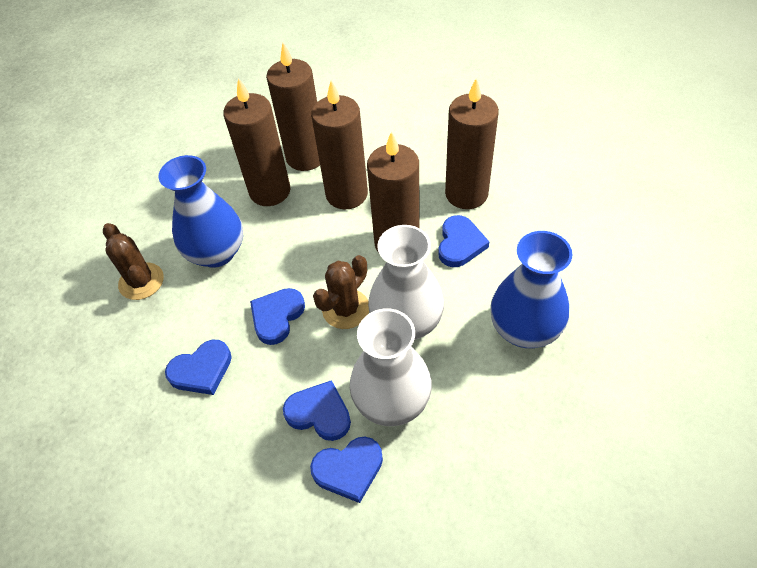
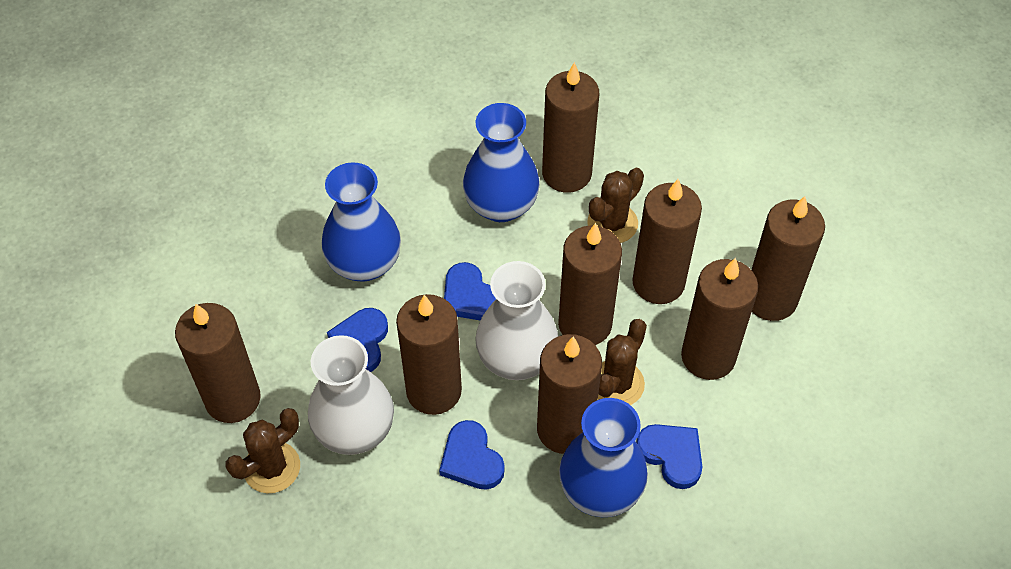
blue heart: 5 -> 4
blue vase: 2 -> 3
brown cactus: 2 -> 3
brown candle: 5 -> 8

